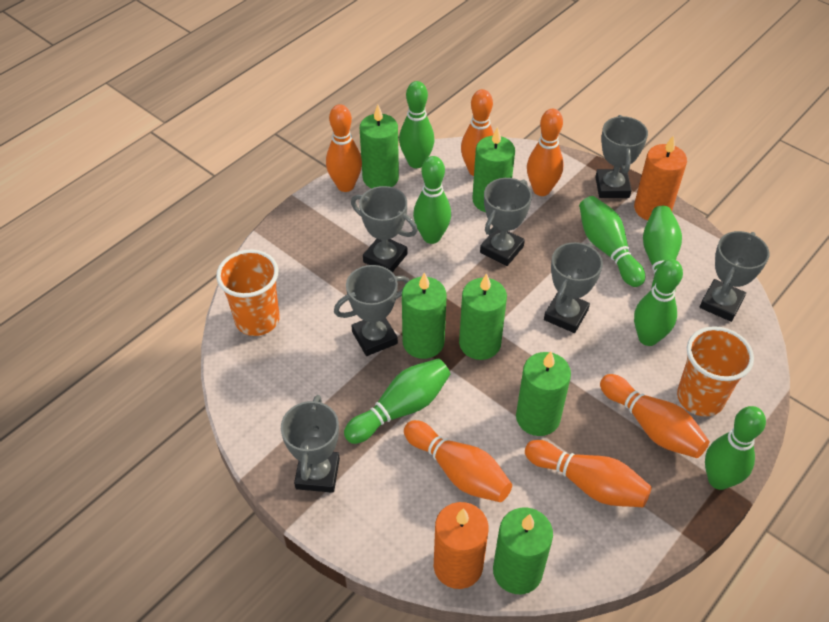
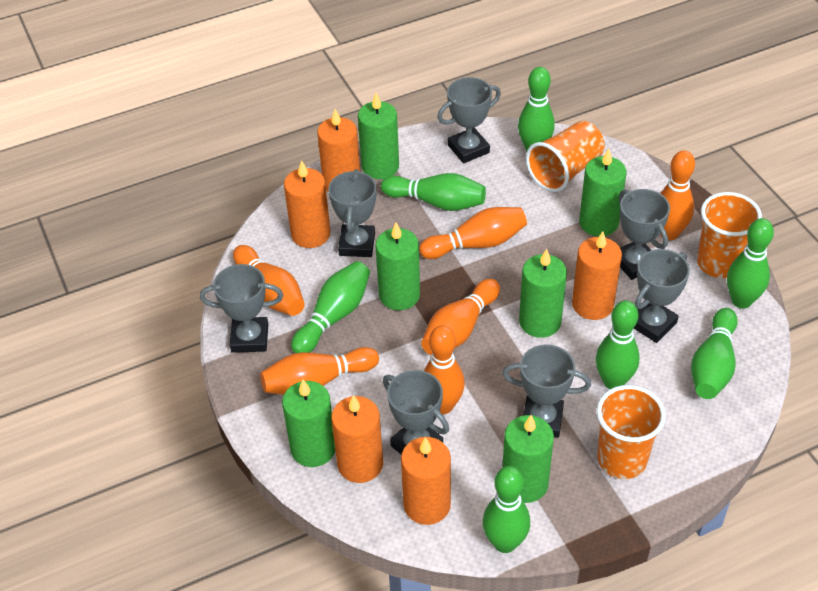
orange candle: 2 -> 5
orange cup: 2 -> 3

